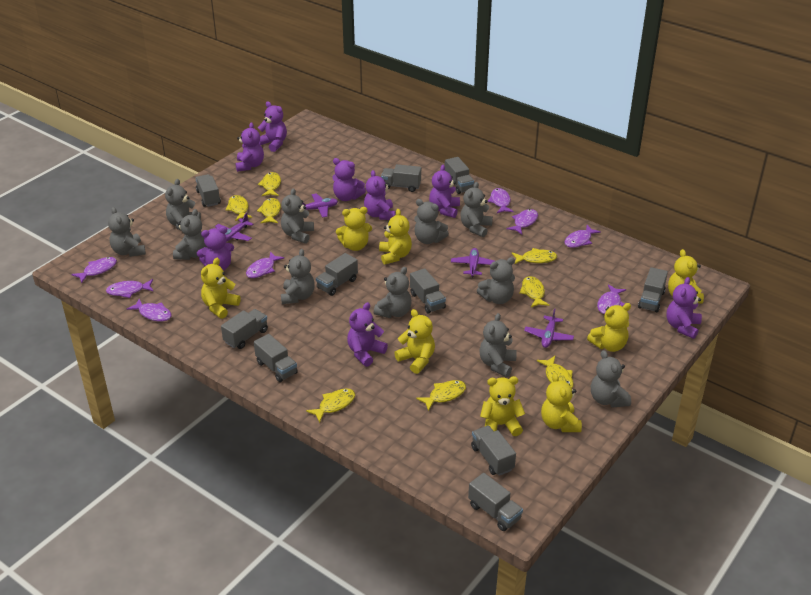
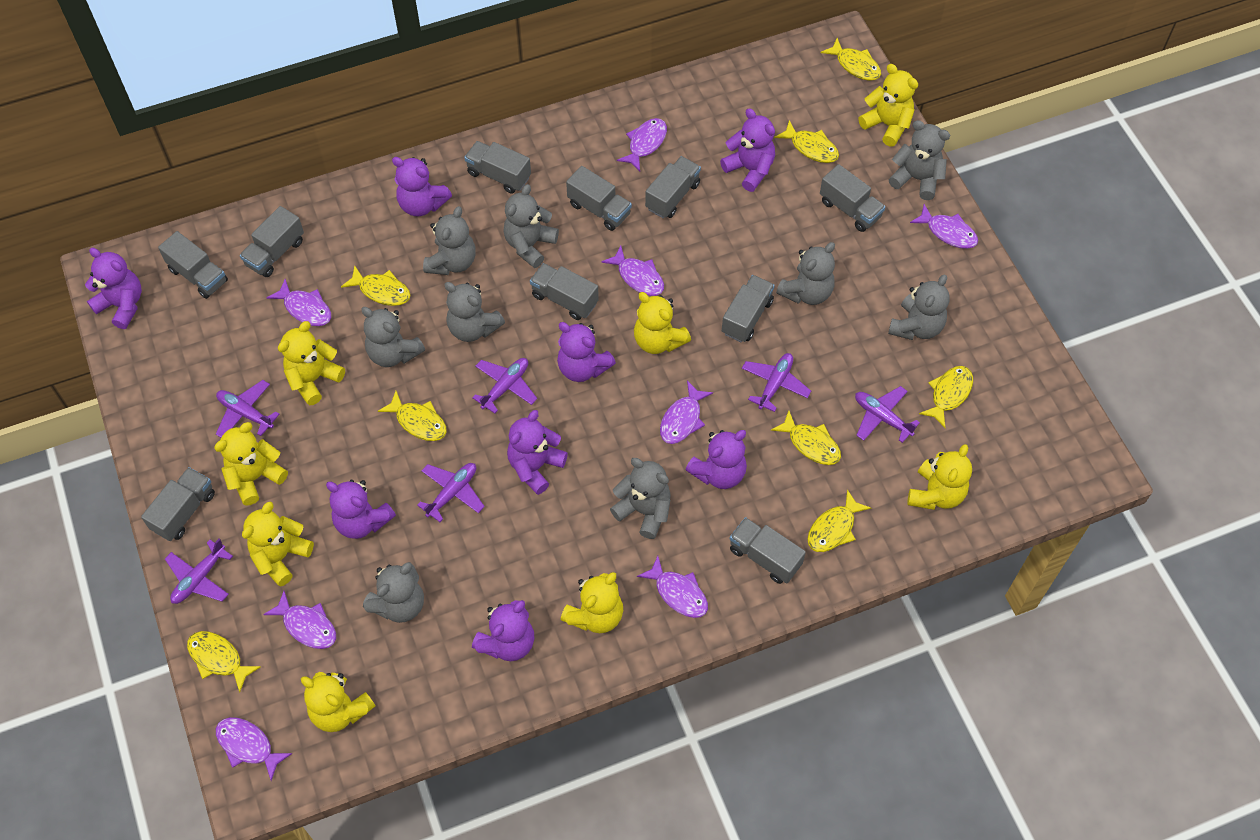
grey teddy bear: 11 -> 9
purple plane: 4 -> 6

